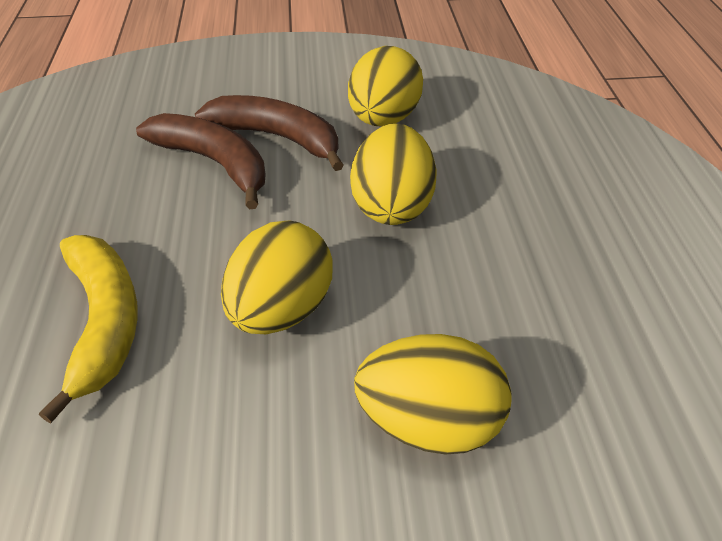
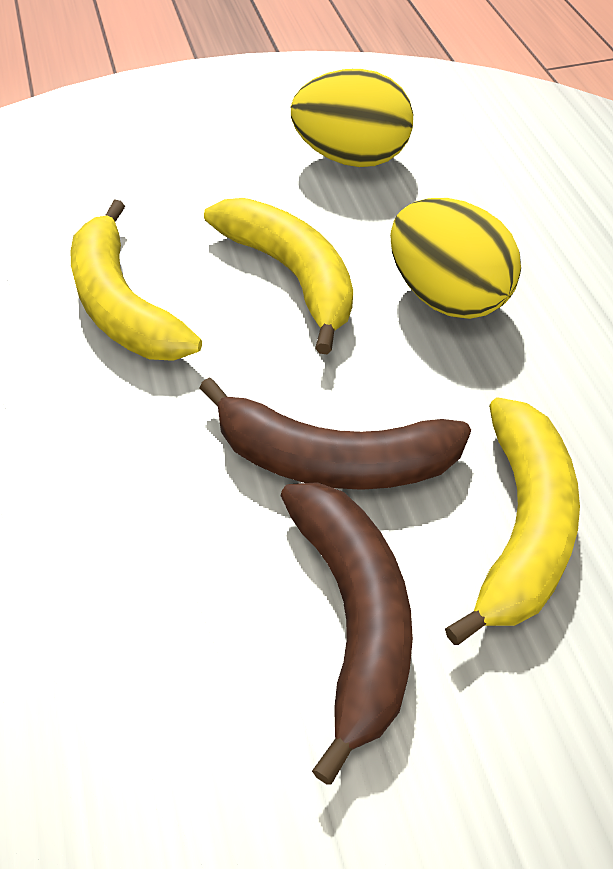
yellow banana: 1 -> 3
yellow egg: 4 -> 2

